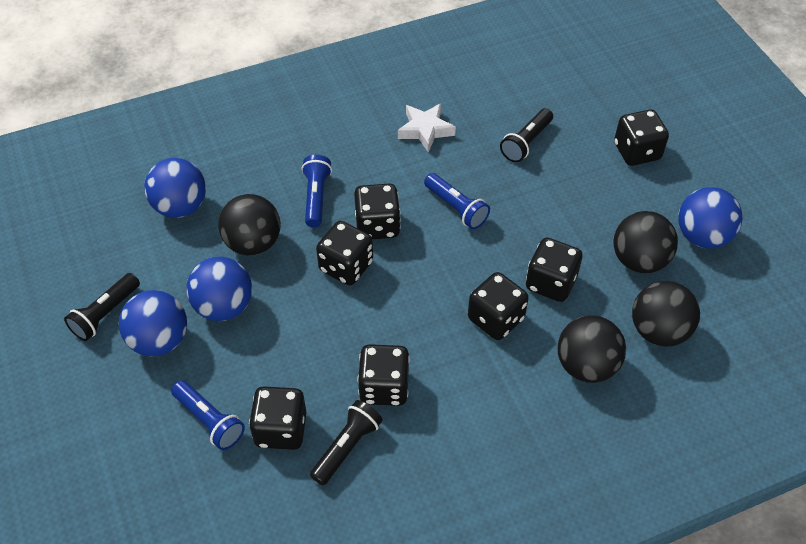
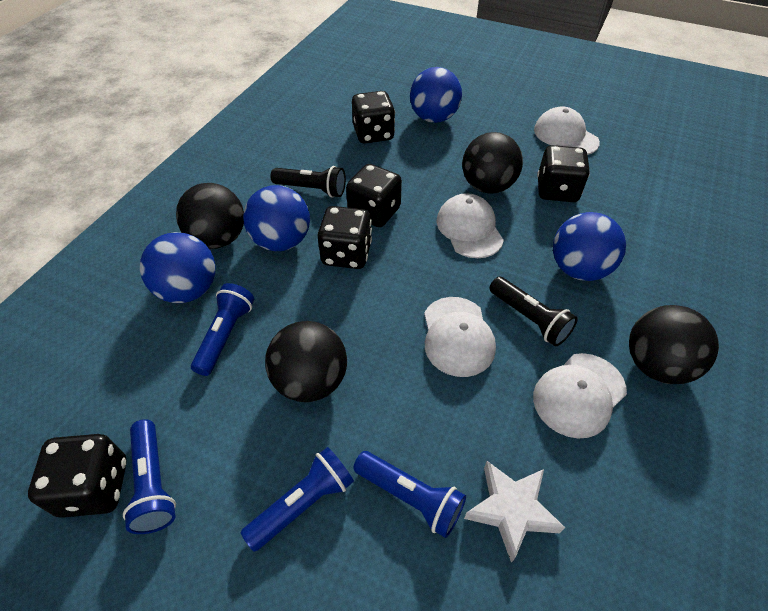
black dice: 7 -> 5
black flashlight: 3 -> 2
blue flashlight: 3 -> 4
white cap: 0 -> 4

